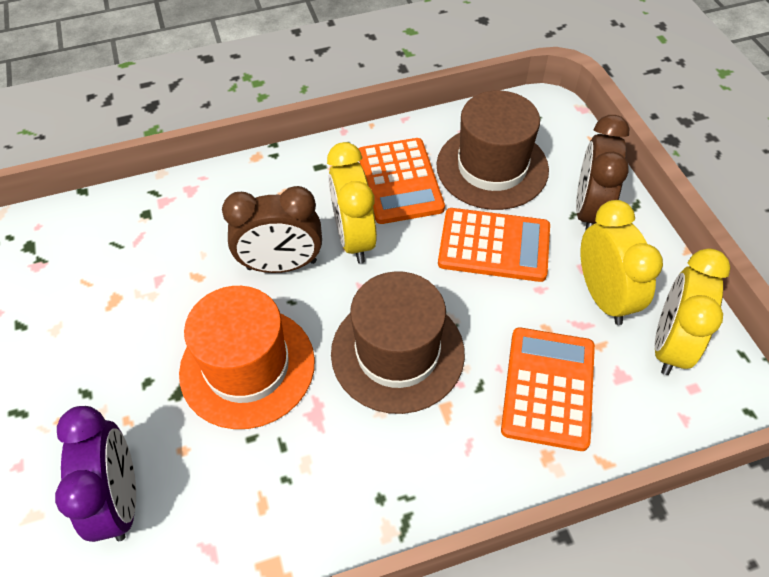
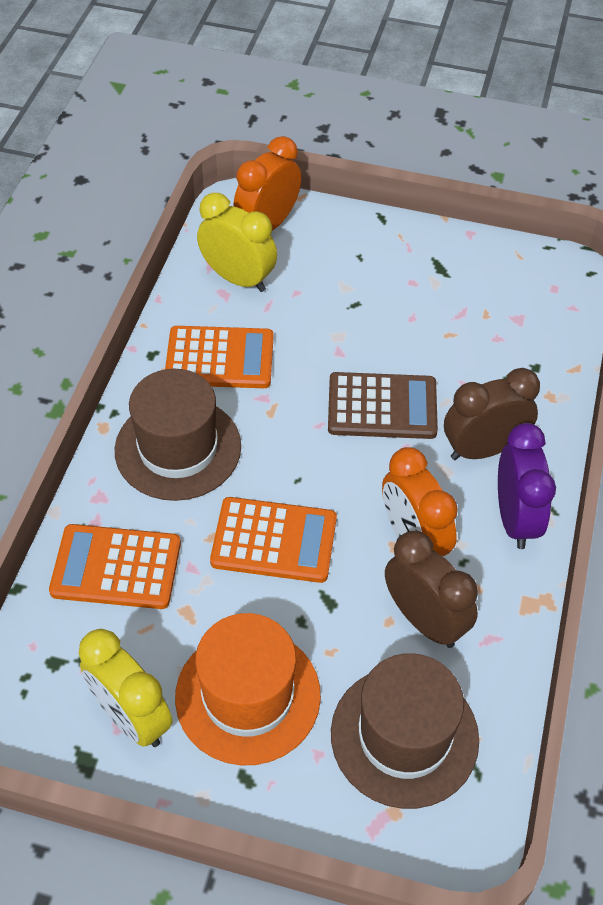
brown calculator: 0 -> 1
orange clock: 0 -> 2
yellow clock: 3 -> 2

